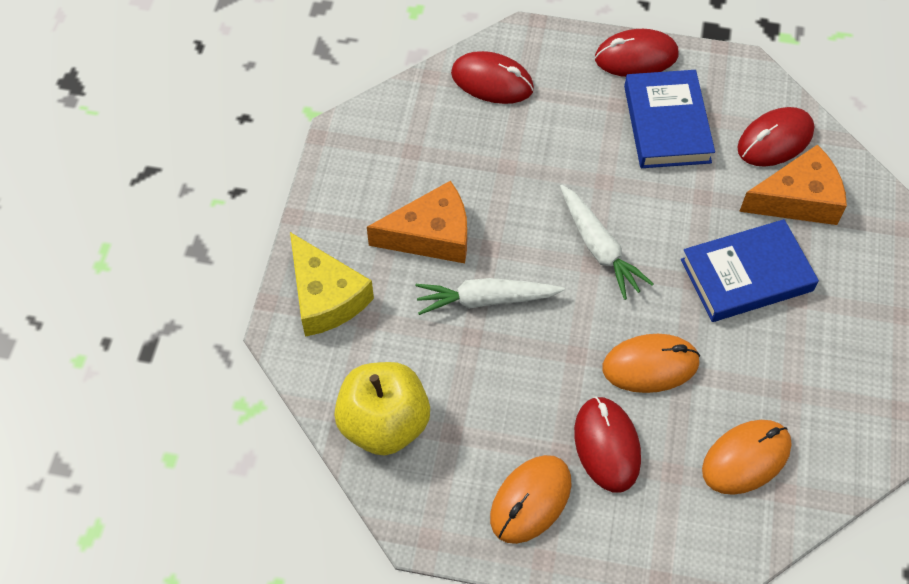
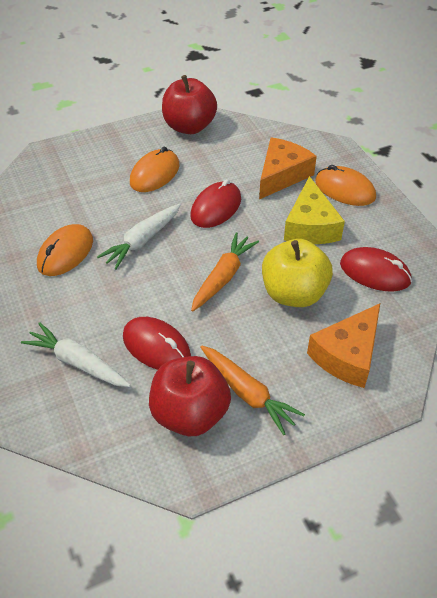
blue book: 2 -> 0
orange carrot: 0 -> 2
red apple: 0 -> 2
red mouse: 4 -> 3

